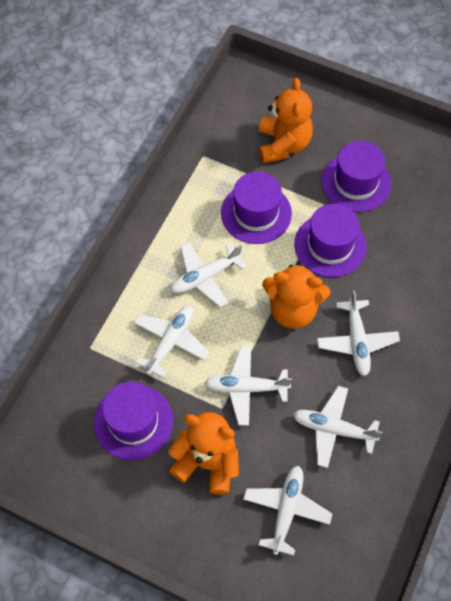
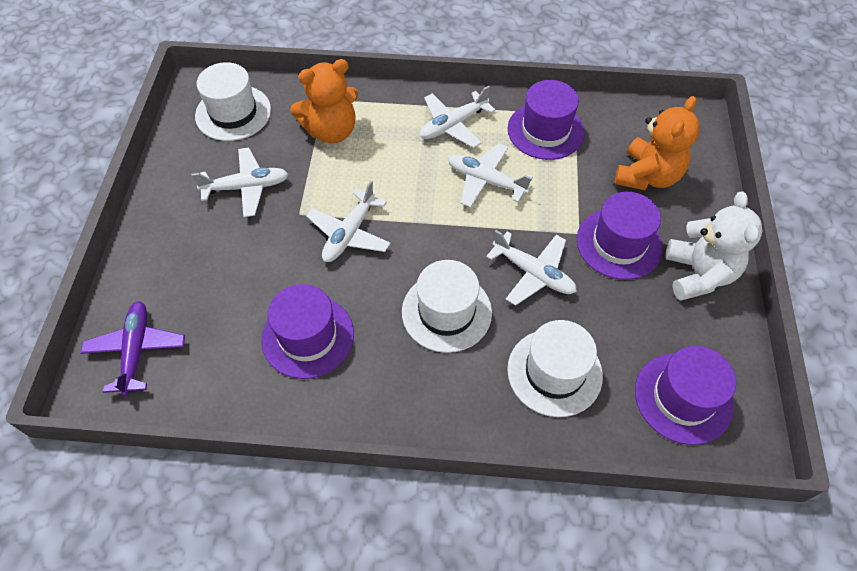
orange teddy bear: 3 -> 2
purple plane: 0 -> 1
white hat: 0 -> 3
white plane: 6 -> 5
white teddy bear: 0 -> 1

